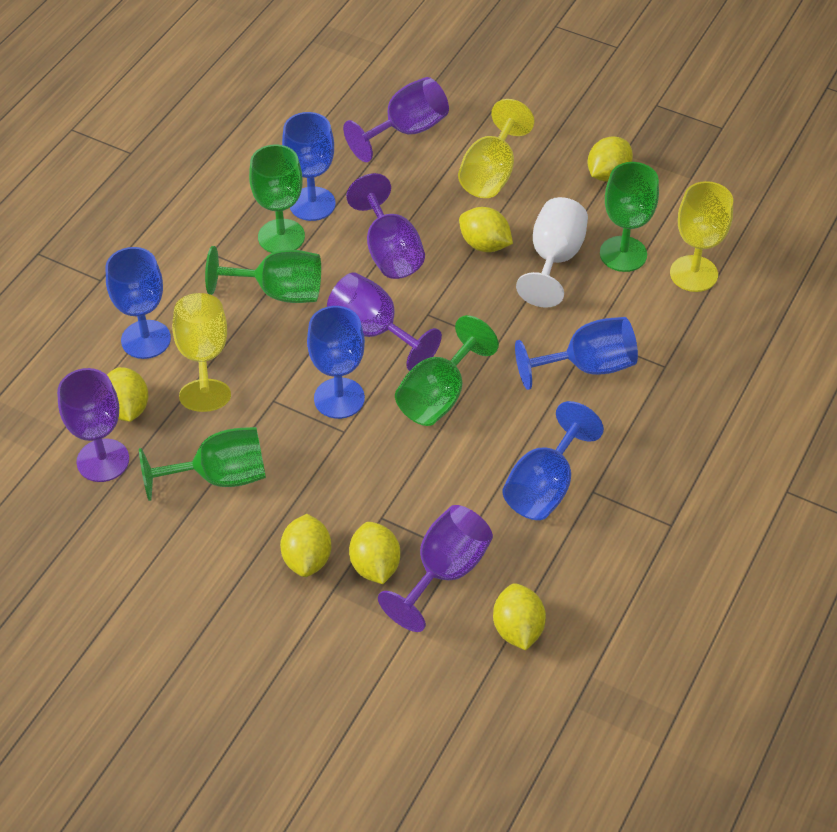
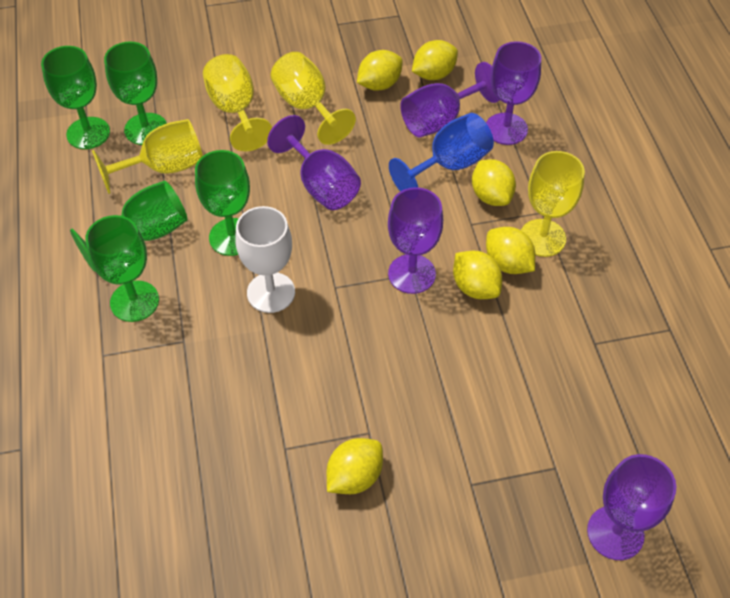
blue goblet: 5 -> 1
yellow goblet: 3 -> 4

